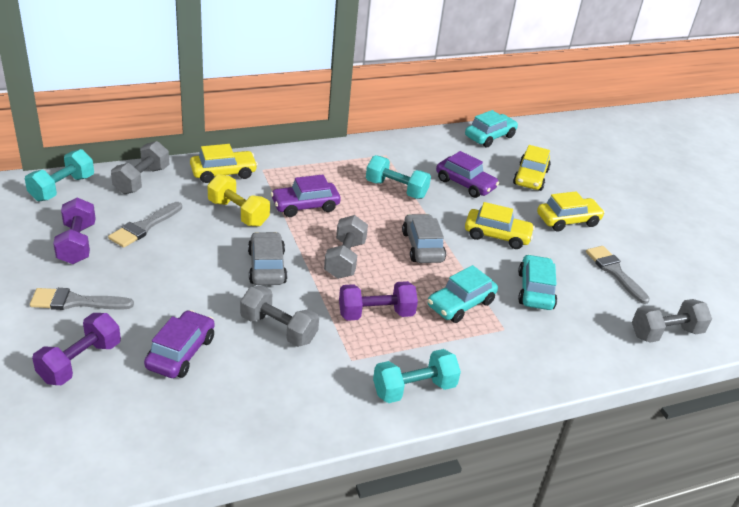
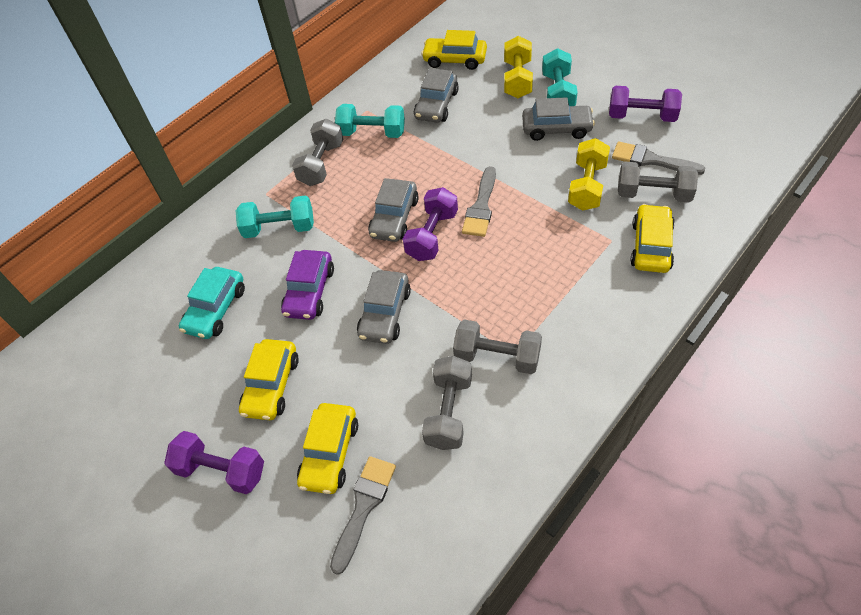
grey car: 2 -> 4
purple car: 3 -> 1
turquoise car: 3 -> 1
yellow dumbbell: 1 -> 2

